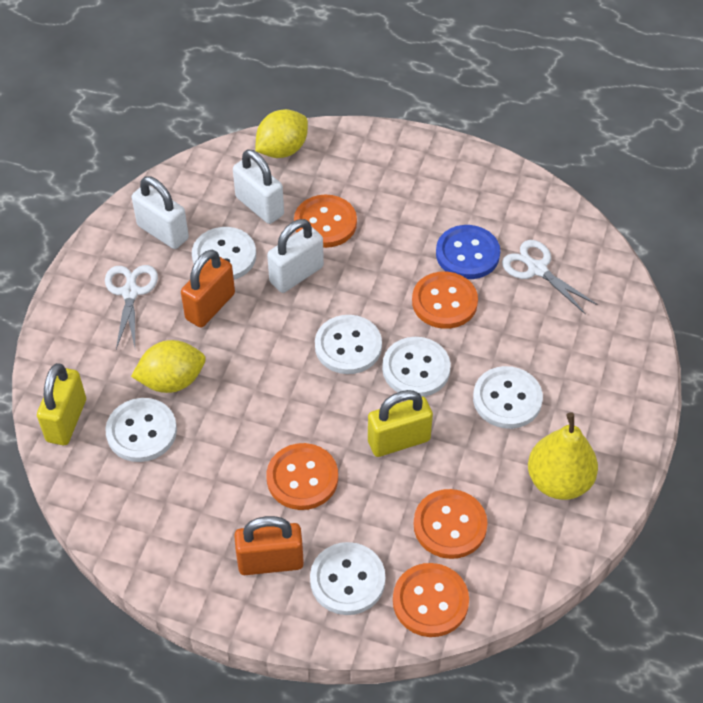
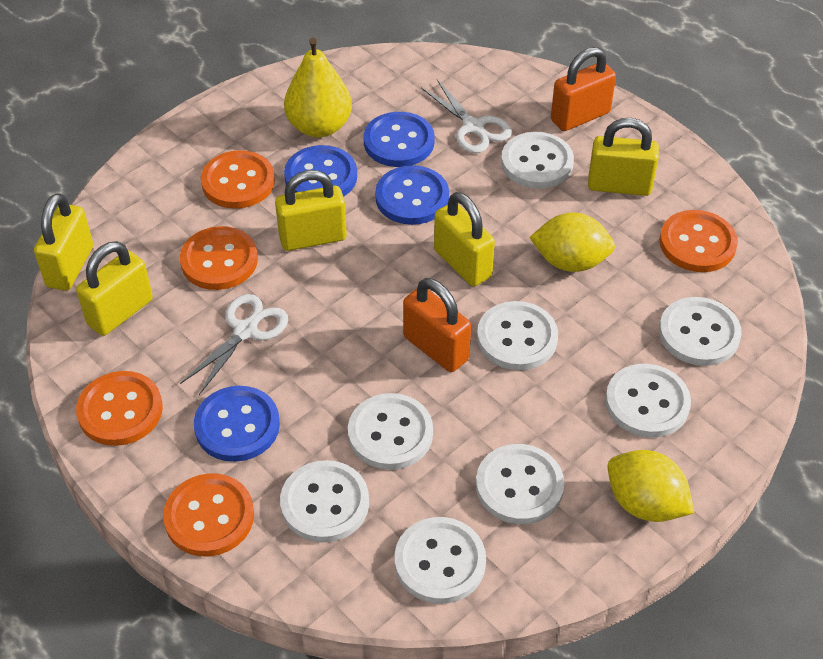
blue button: 1 -> 4
white button: 6 -> 8
white padlock: 3 -> 0
yellow padlock: 2 -> 5

